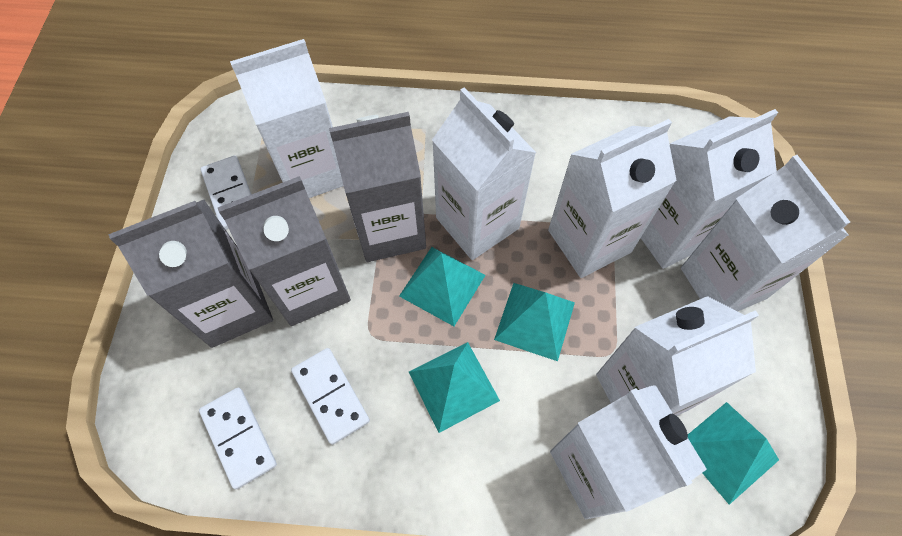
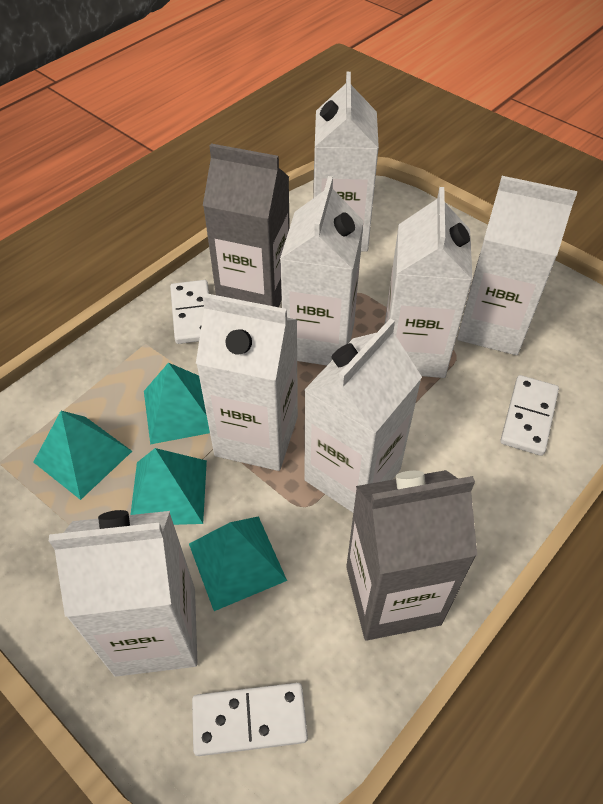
grey carton: 3 -> 2

